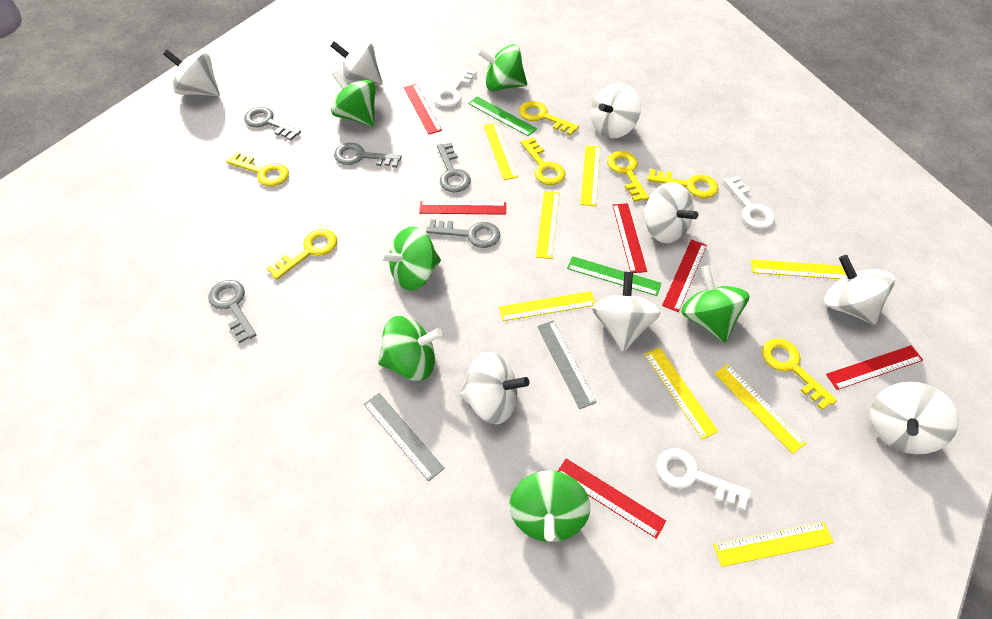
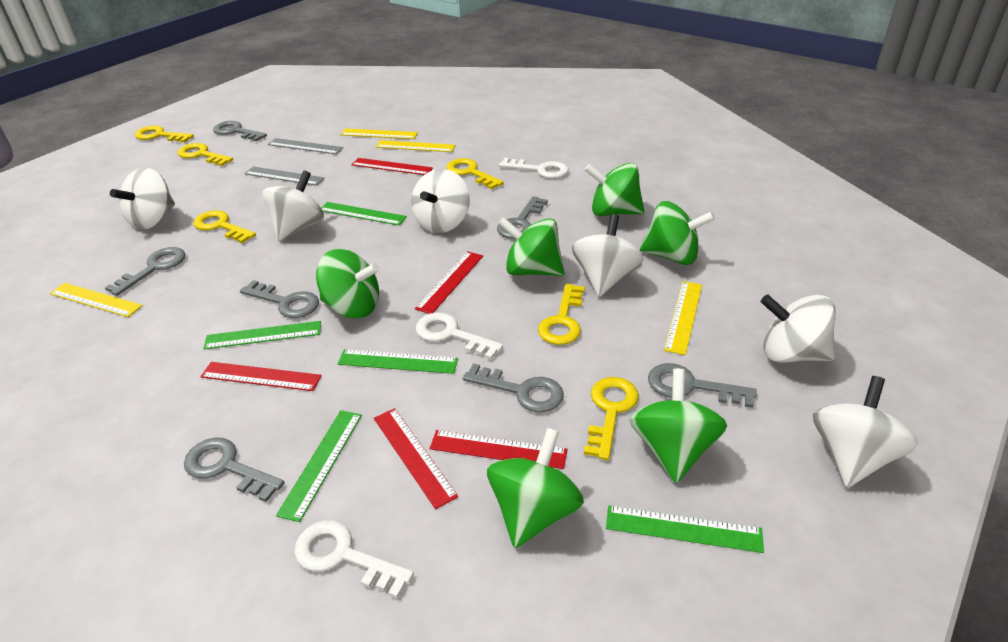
green ruler: 2 -> 5
grey key: 5 -> 7
red ruler: 6 -> 5
white spinning top: 8 -> 6
yellow key: 7 -> 6
yellow ruler: 8 -> 4

